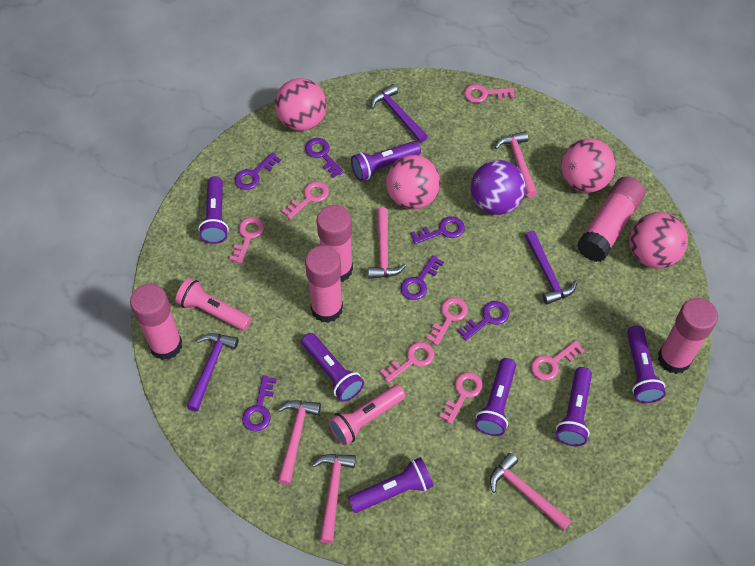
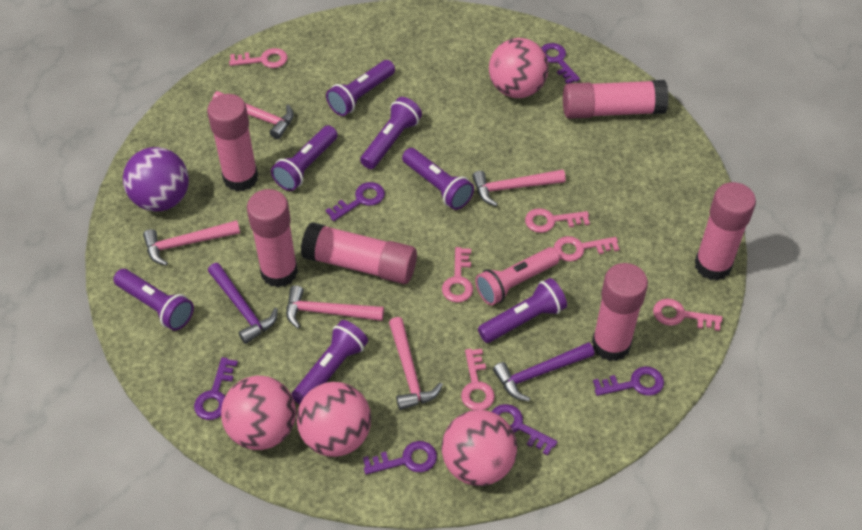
pink flashlight: 2 -> 1
pink glue stick: 5 -> 6
pink key: 7 -> 6
purple hammer: 3 -> 2

